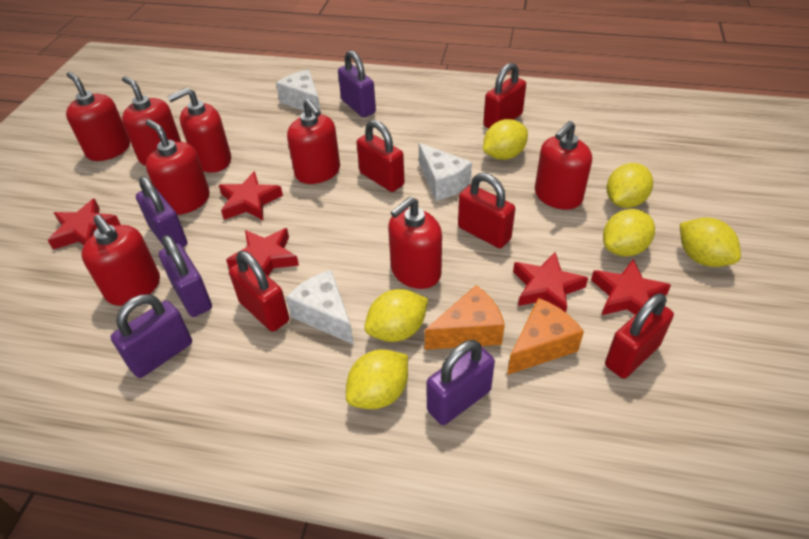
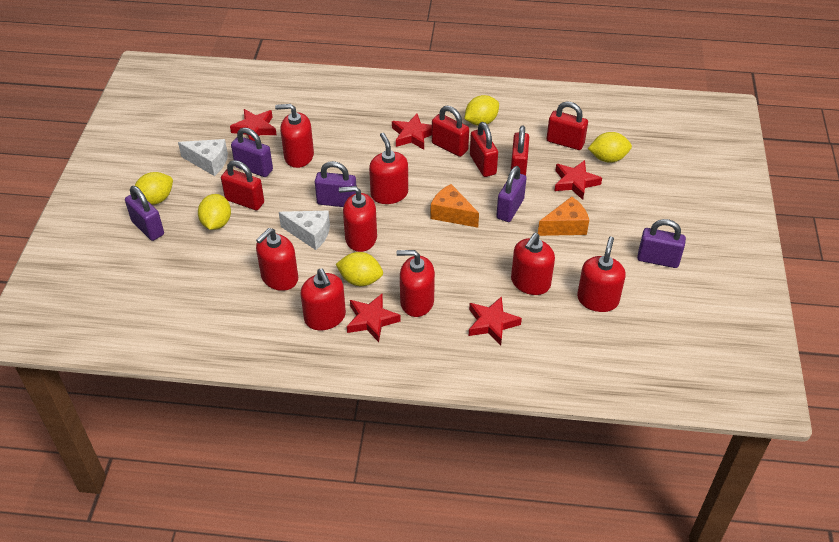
white cheese: 3 -> 2
yellow lemon: 6 -> 5

